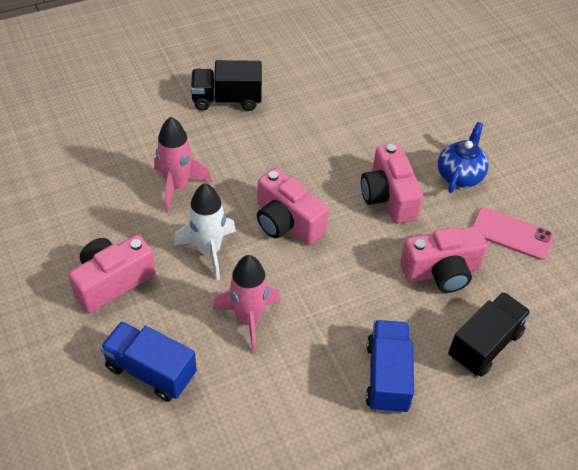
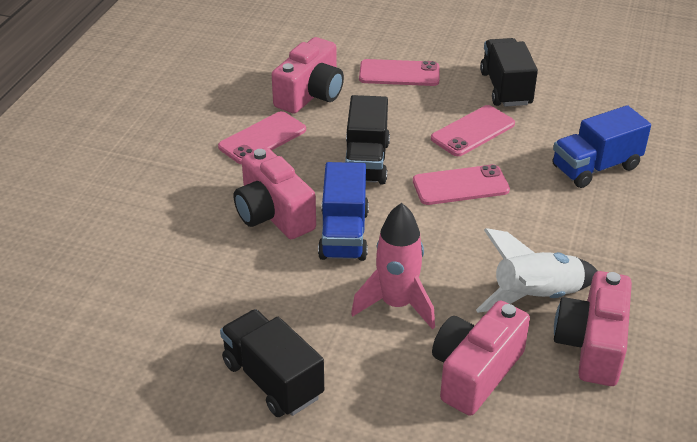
black truck: 2 -> 3
blue teapot: 1 -> 0
pink phone: 1 -> 4
pink rocket: 2 -> 1

